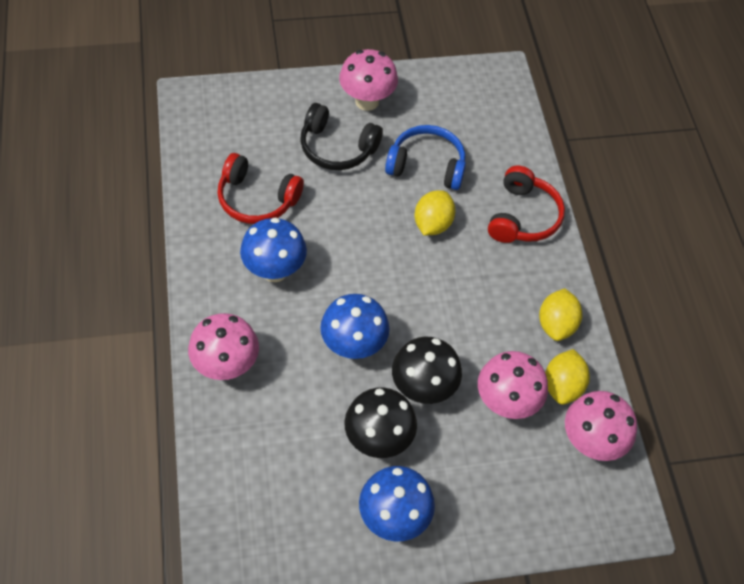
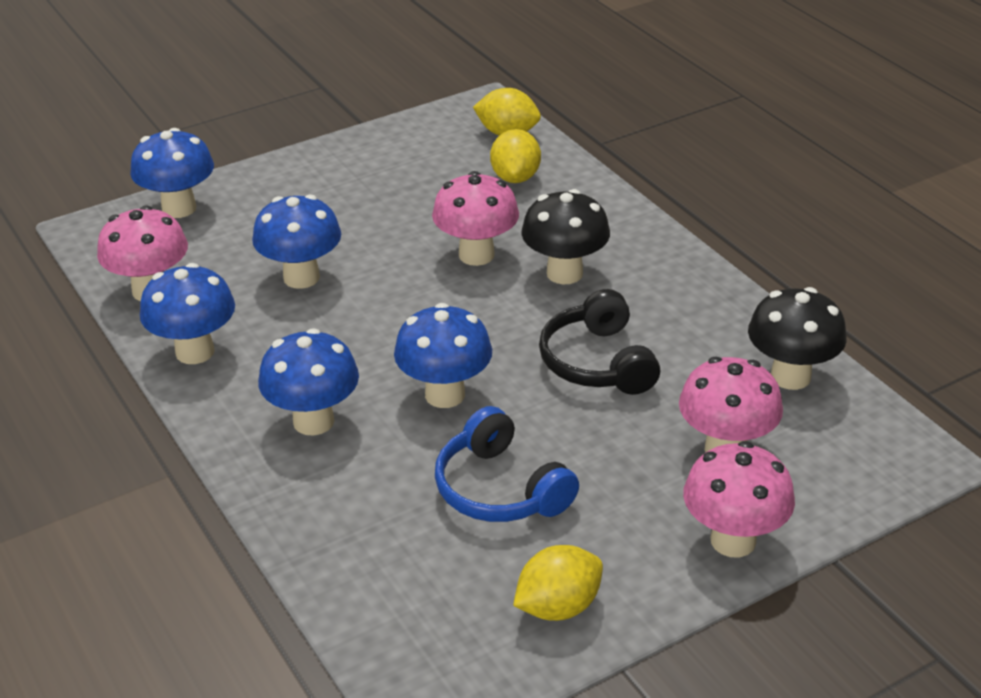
blue mushroom: 3 -> 5
red headphones: 2 -> 0

